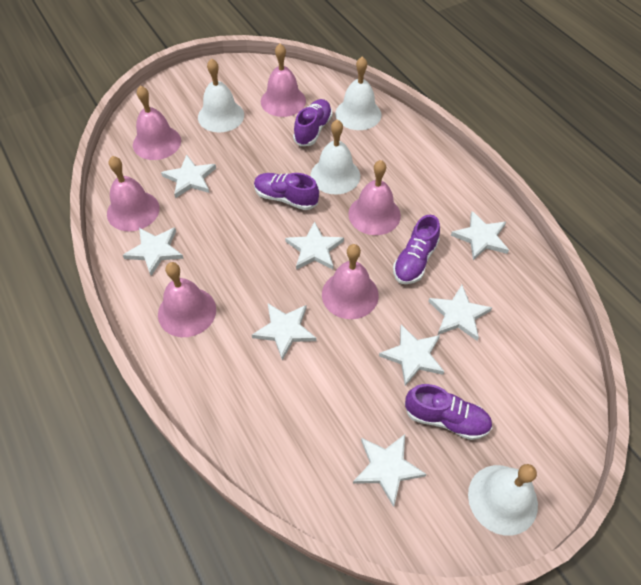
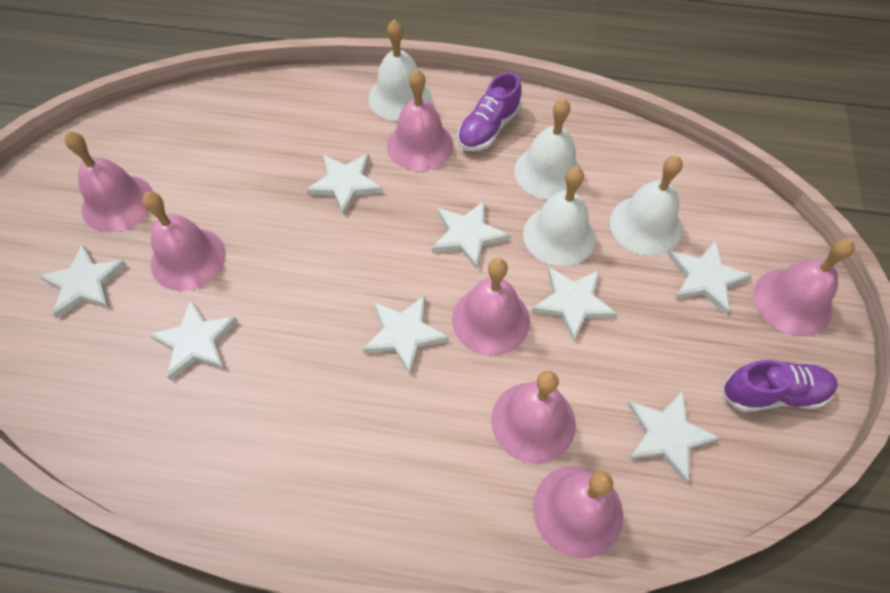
pink bell: 6 -> 7
purple shoe: 4 -> 2

